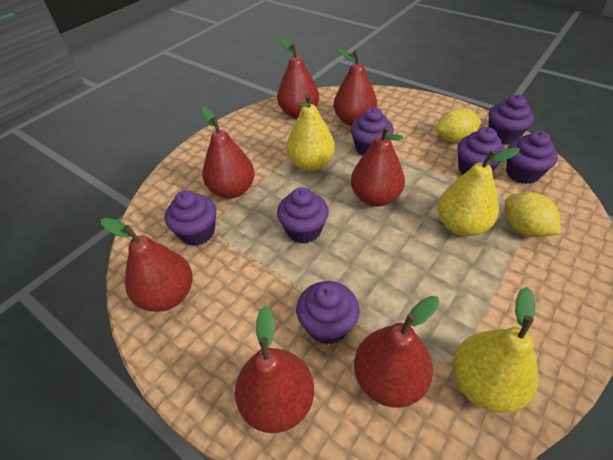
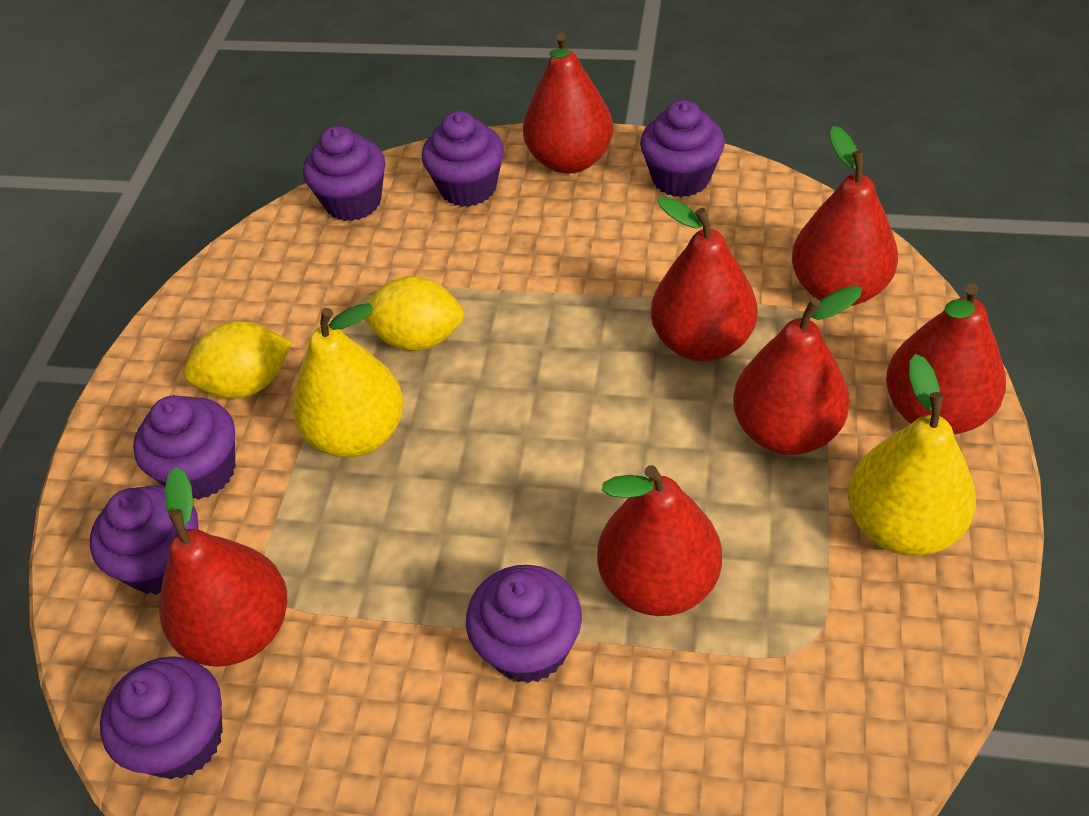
yellow pear: 3 -> 2

